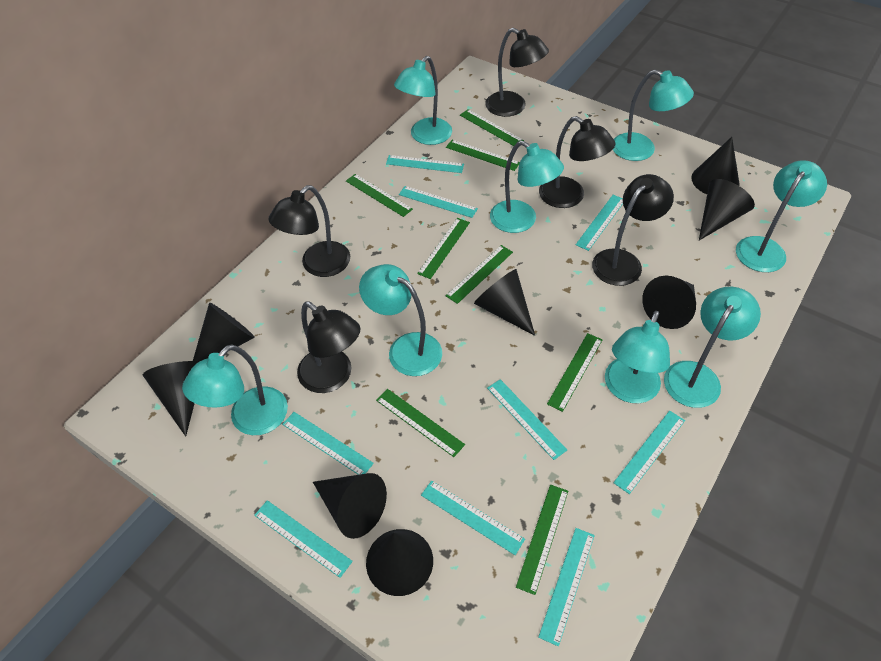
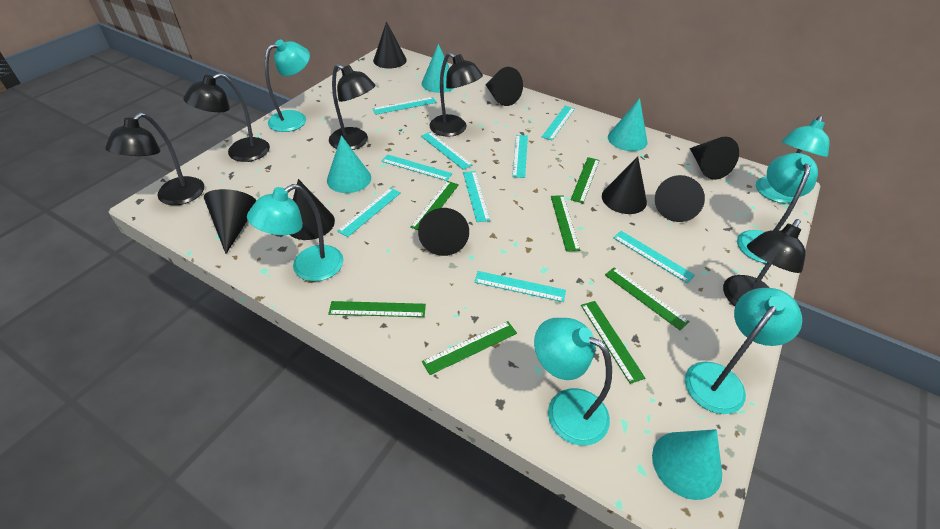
green ruler: 8 -> 7
turquoise cone: 0 -> 4
turquoise lamp: 8 -> 6

